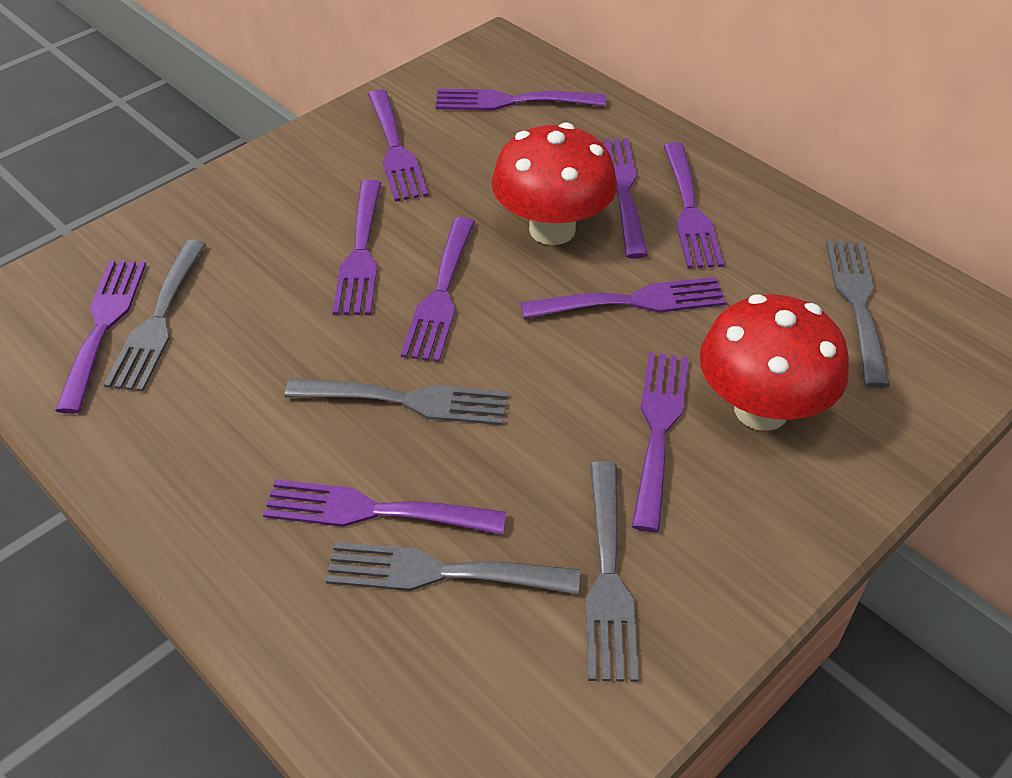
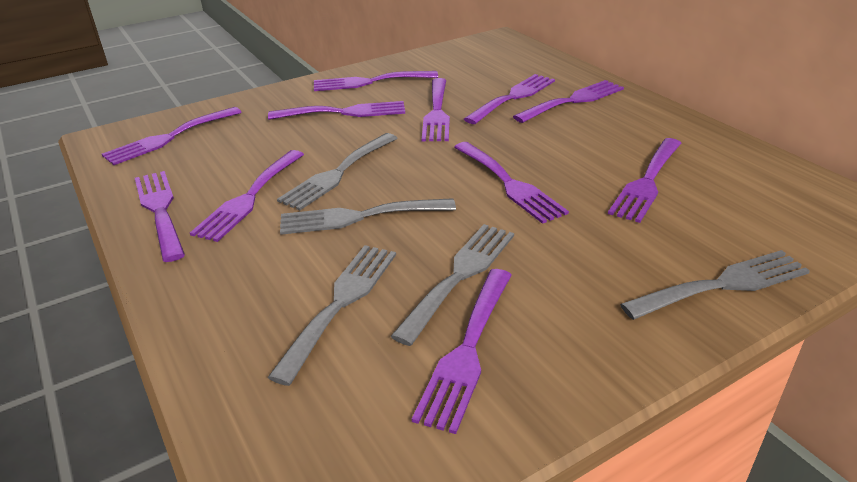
purple fork: 10 -> 11
red mushroom: 2 -> 0

